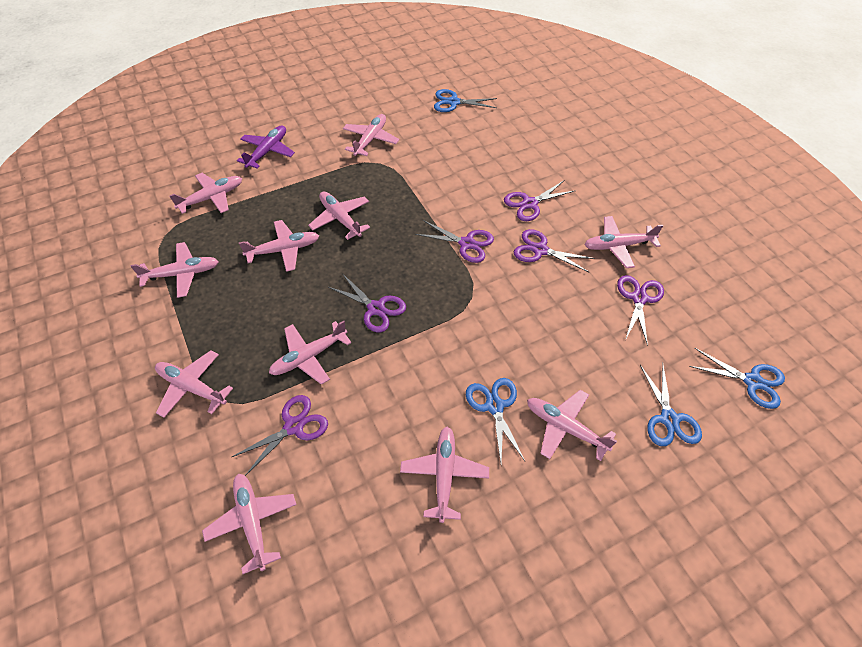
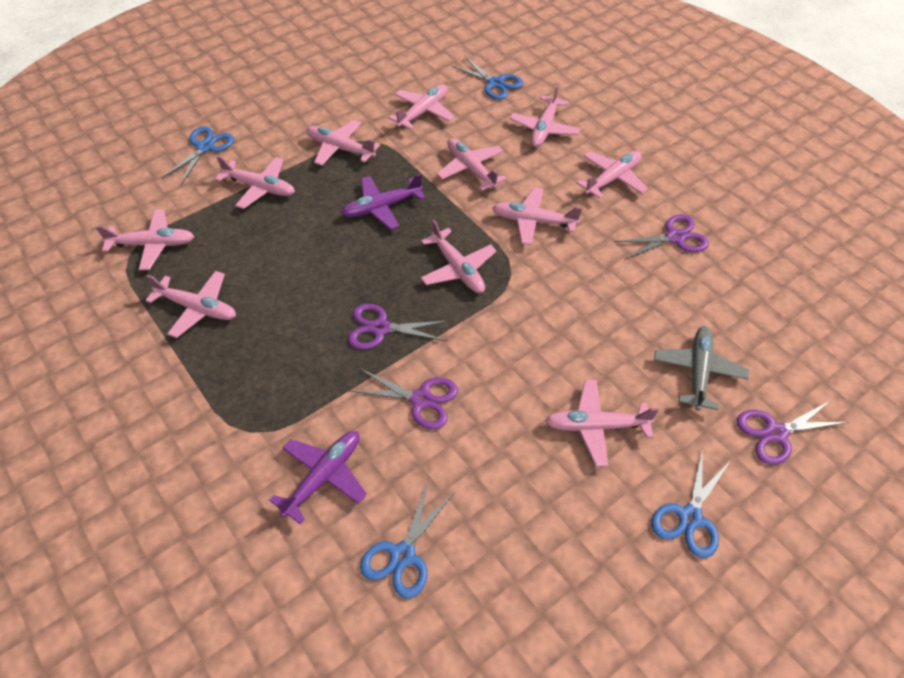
grey plane: 0 -> 1
purple plane: 1 -> 2
purple scissors: 6 -> 4

